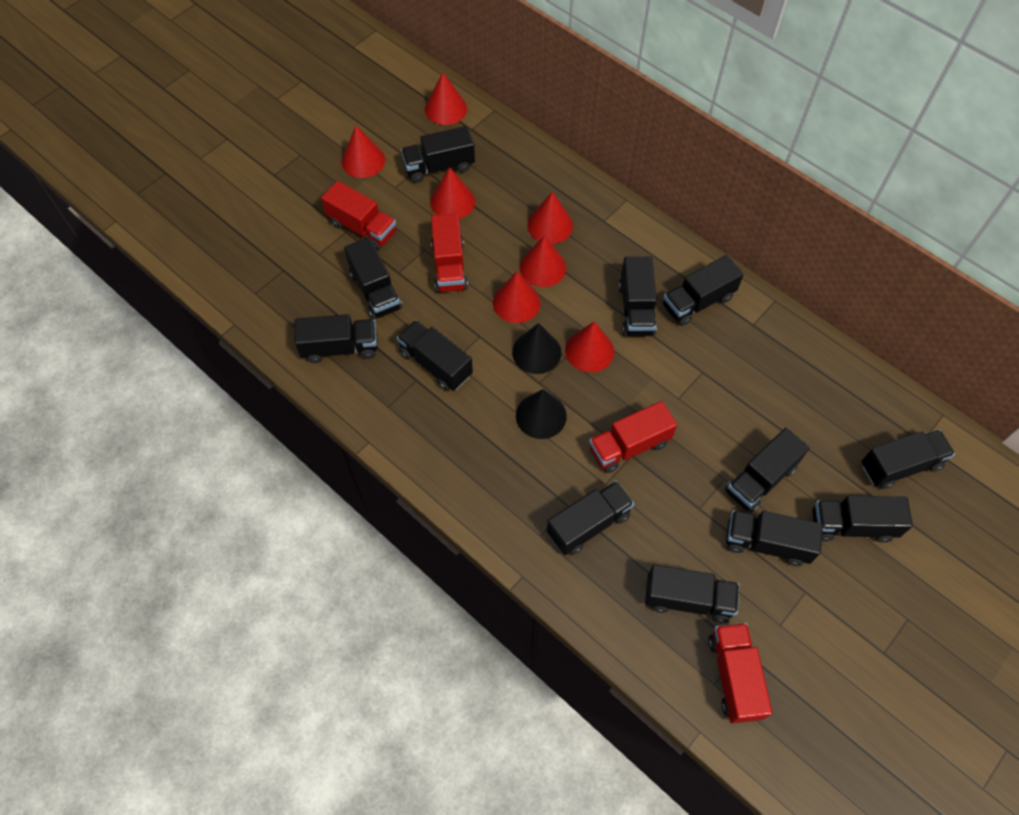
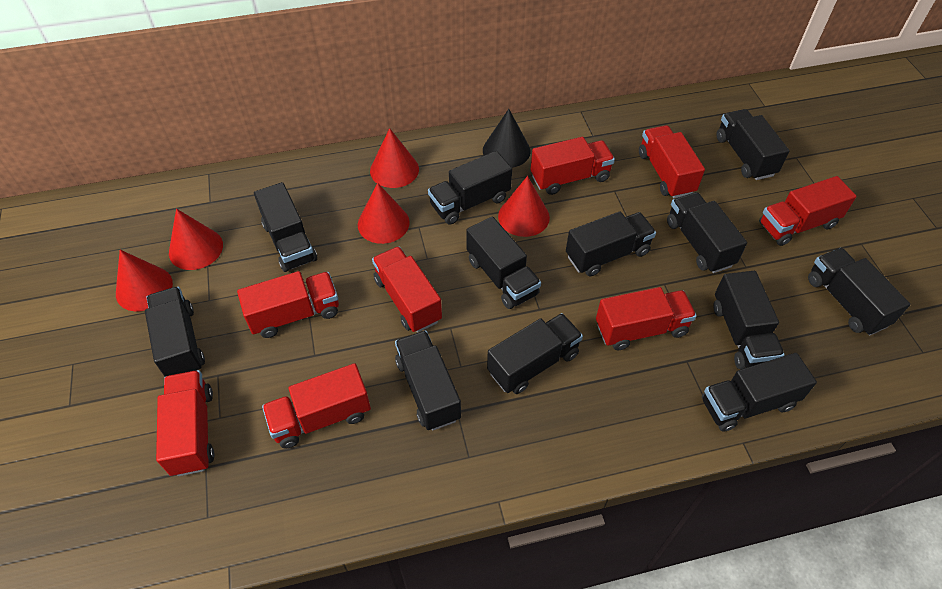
black cone: 2 -> 1
red cone: 7 -> 5
red truck: 4 -> 8

